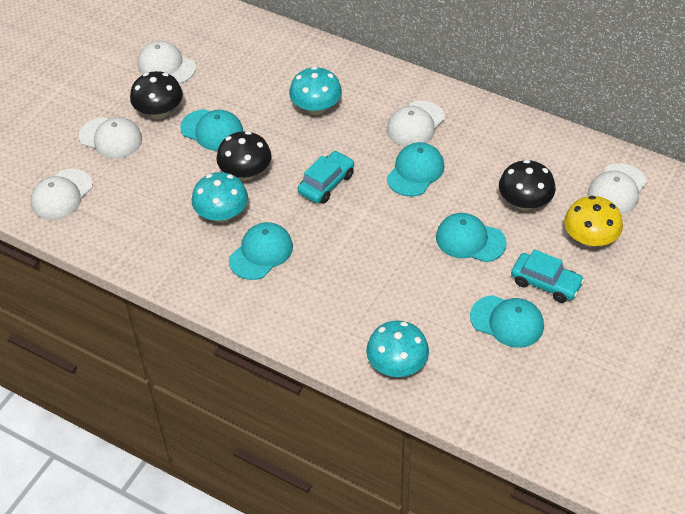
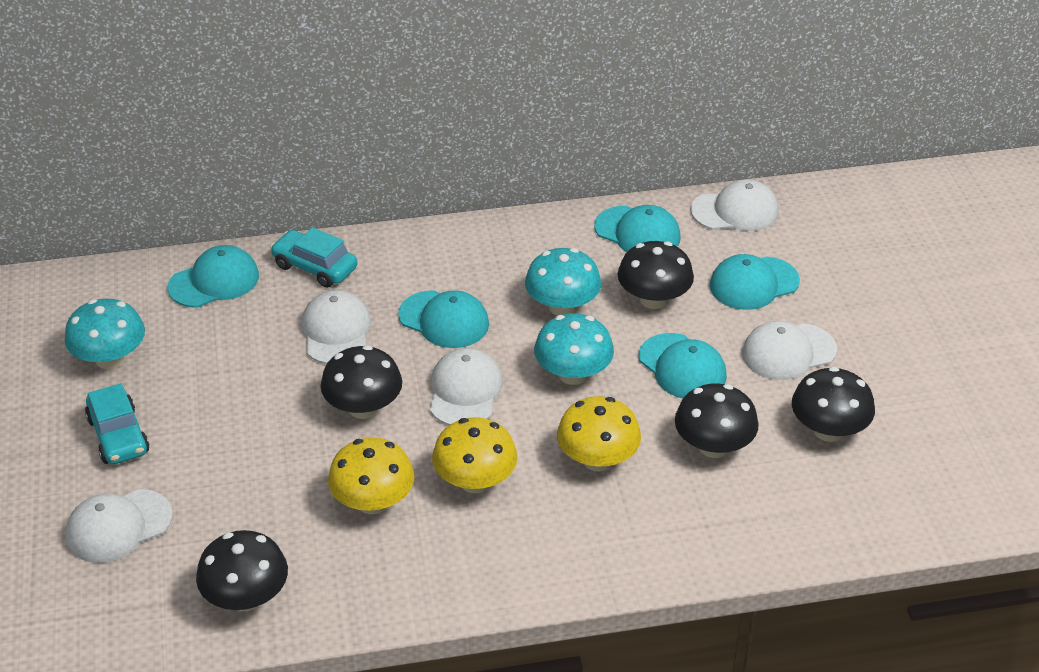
black mushroom: 3 -> 5
yellow mushroom: 1 -> 3

